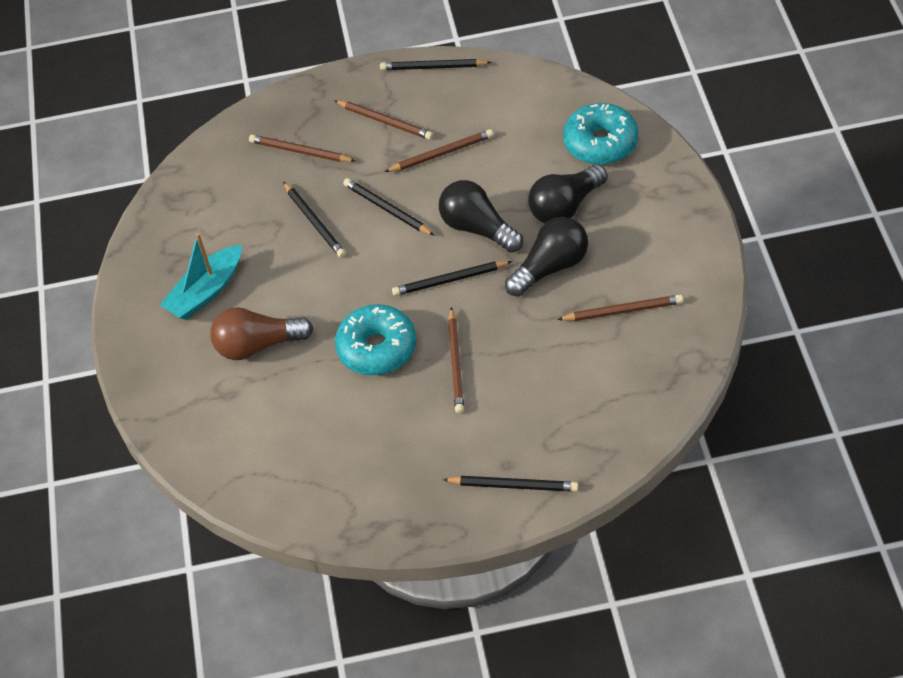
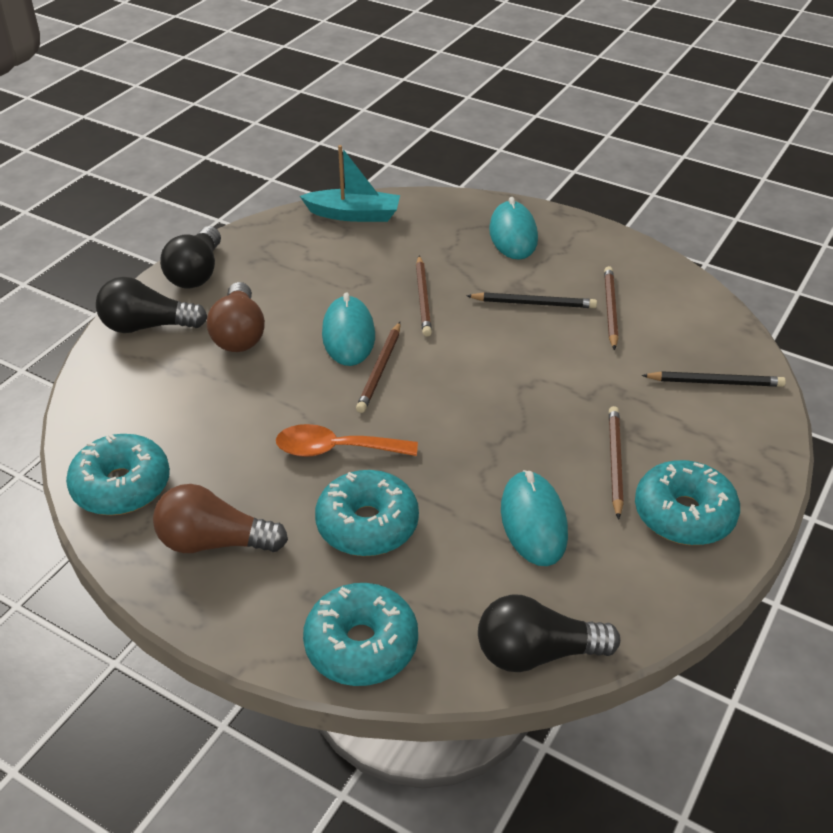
black pencil: 5 -> 2
brown light bulb: 1 -> 2
brown pencil: 5 -> 4
orange spoon: 0 -> 1
turquoise donut: 2 -> 4
turquoise mouse: 0 -> 3

